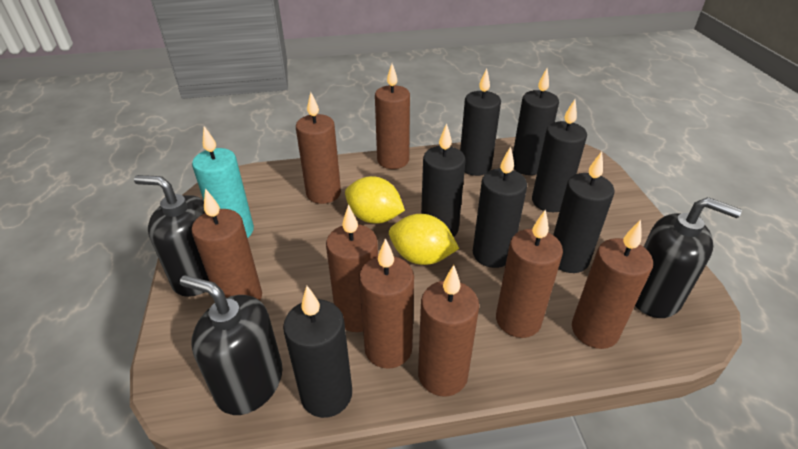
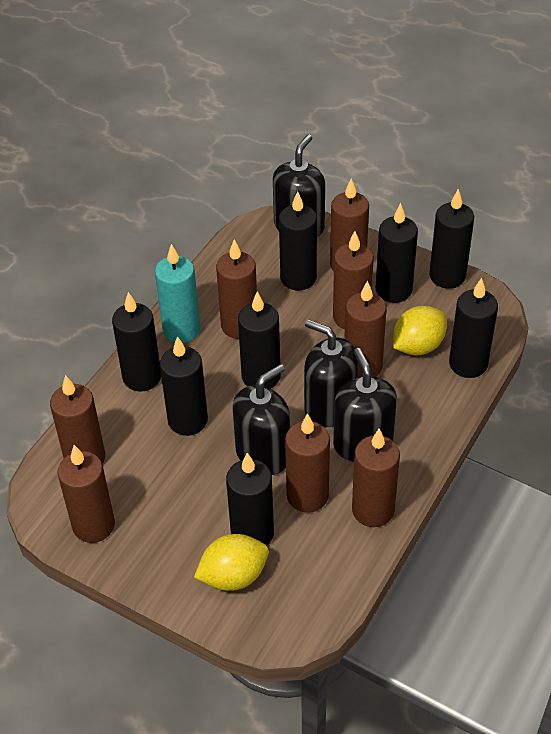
black candle: 7 -> 8
black soap dispenser: 3 -> 4

